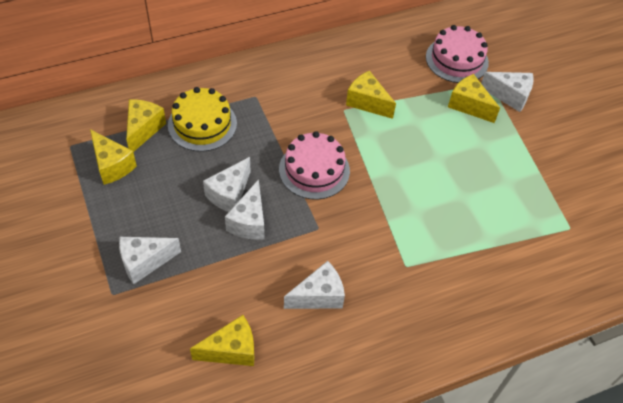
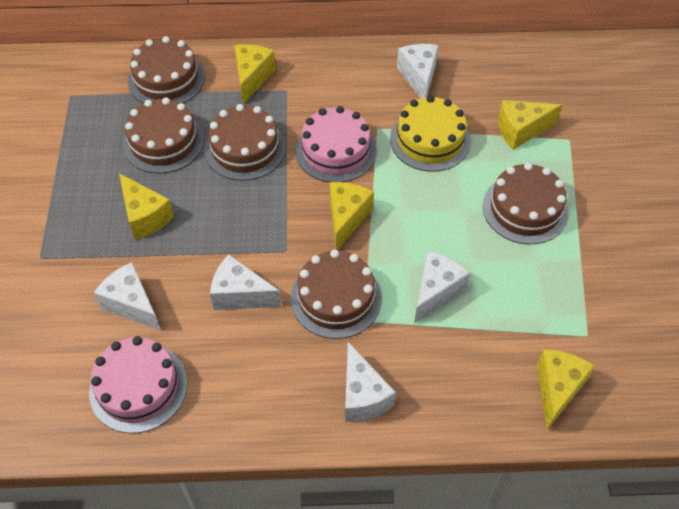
brown cake: 0 -> 5

